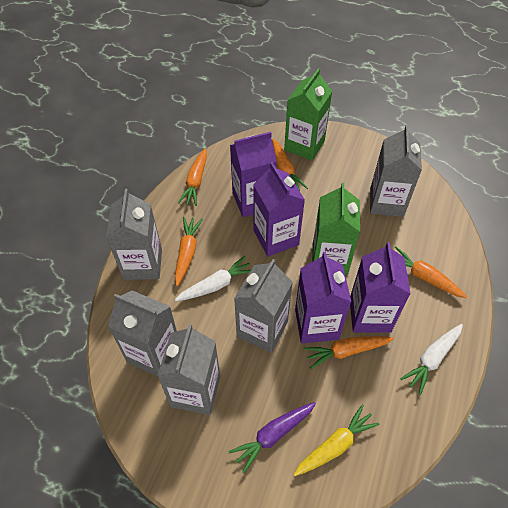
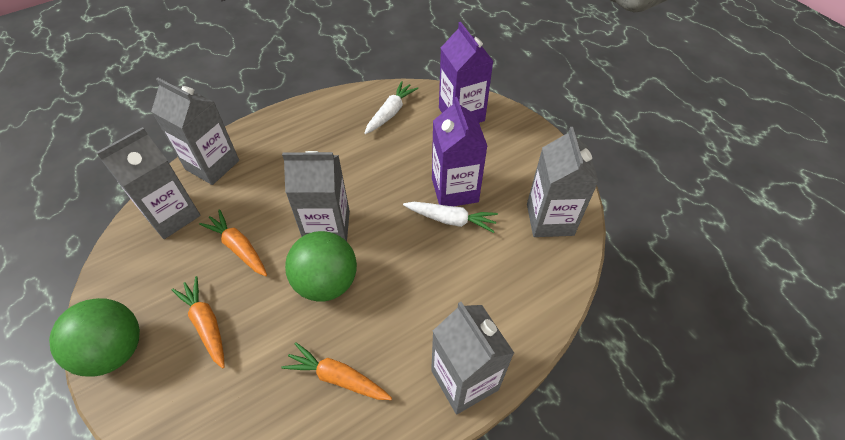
green ball: 0 -> 2
green carton: 2 -> 0
orange carrot: 5 -> 3
purple carrot: 1 -> 0
purple carton: 4 -> 2
yellow carrot: 1 -> 0

